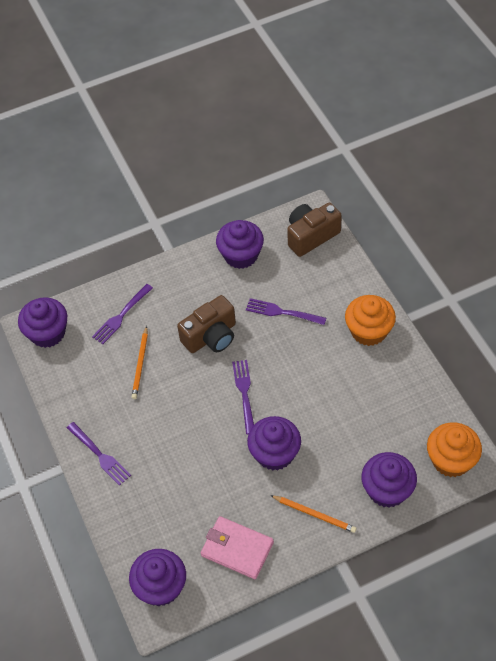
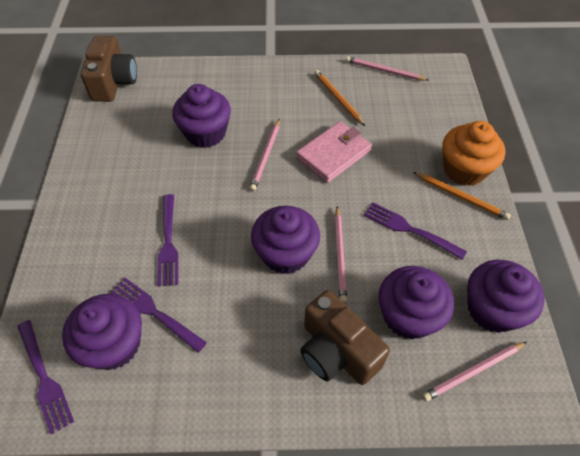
orange cupcake: 2 -> 1
pink pencil: 0 -> 4

